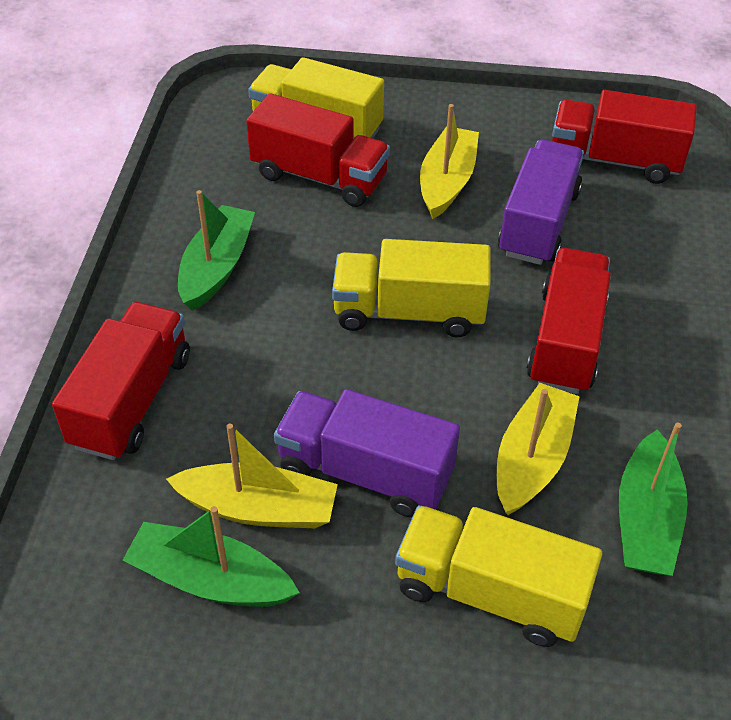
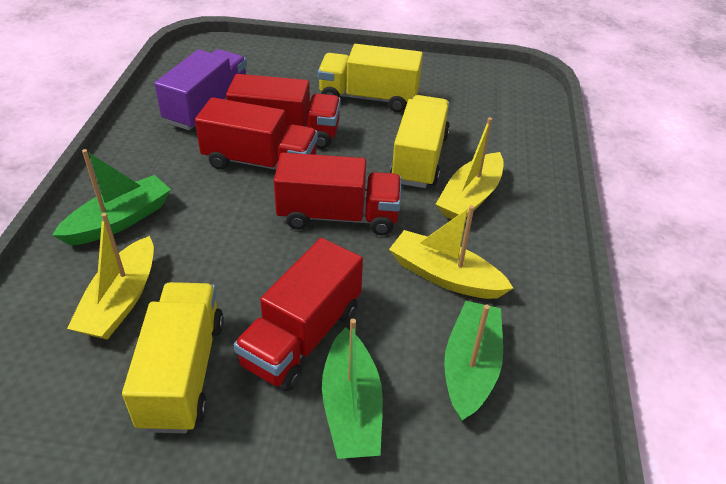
purple truck: 2 -> 1

